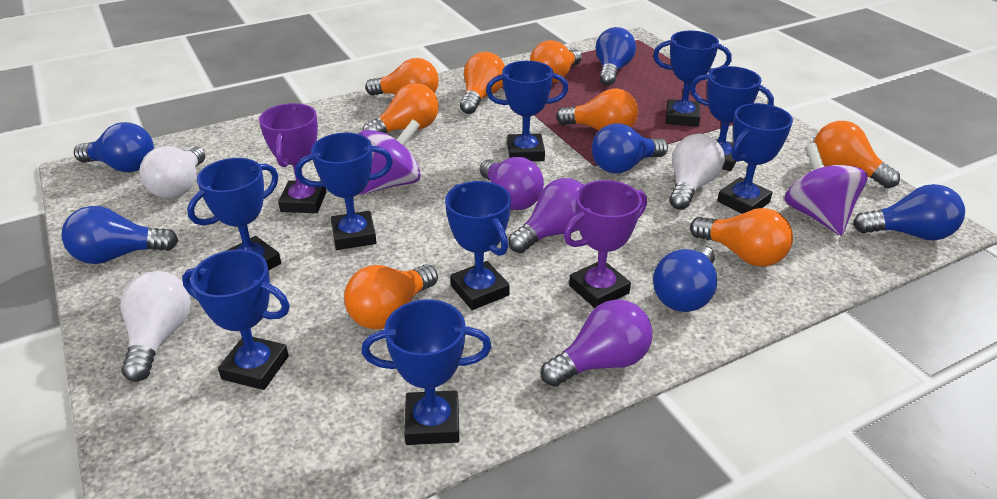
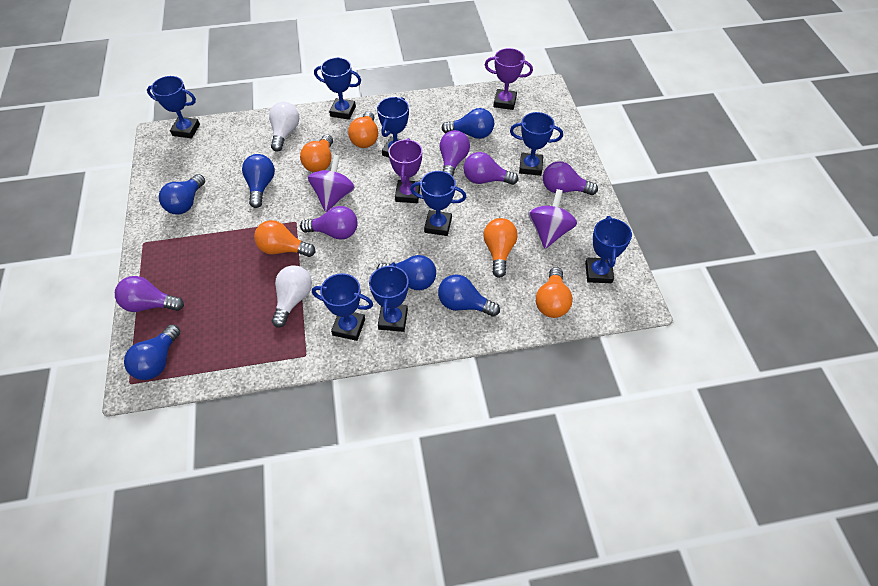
blue trophy: 9 -> 8
orange light bulb: 8 -> 5
purple light bulb: 3 -> 5
white light bulb: 3 -> 2

